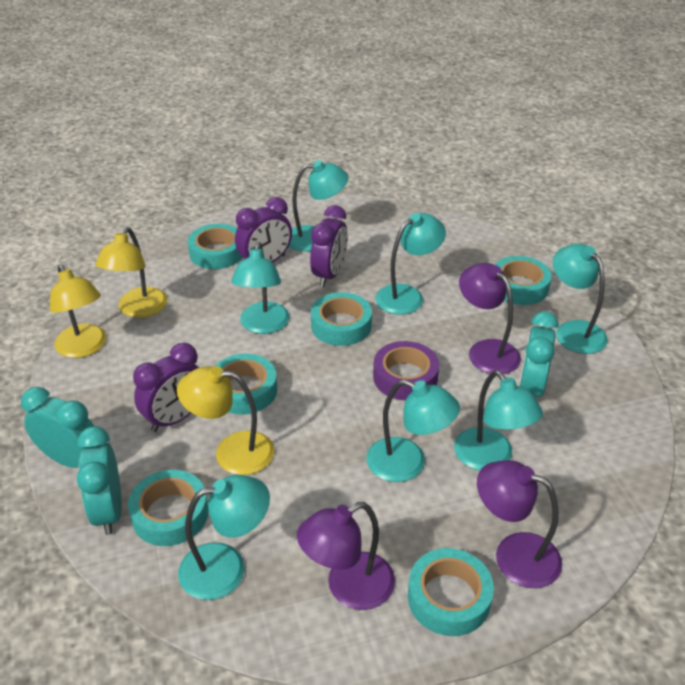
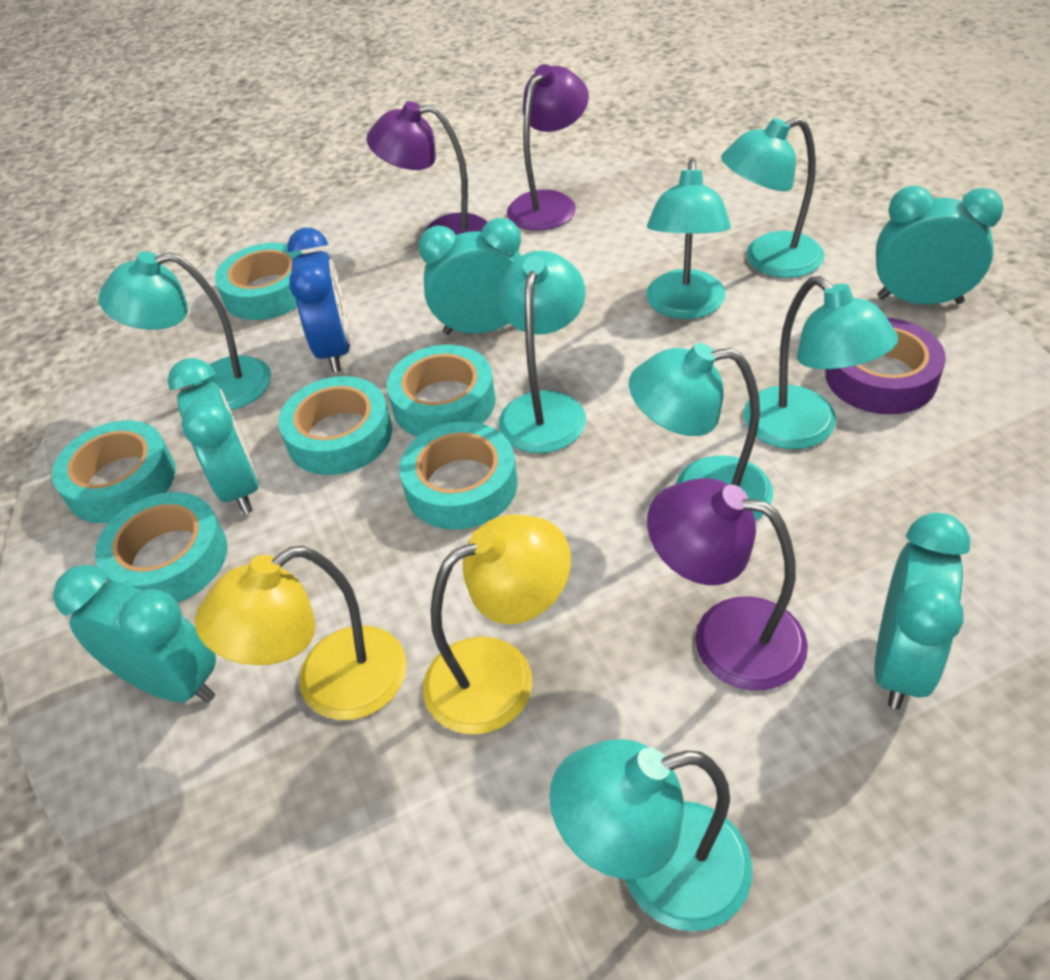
blue clock: 0 -> 1
purple clock: 3 -> 0
turquoise clock: 3 -> 5
yellow lamp: 3 -> 2

